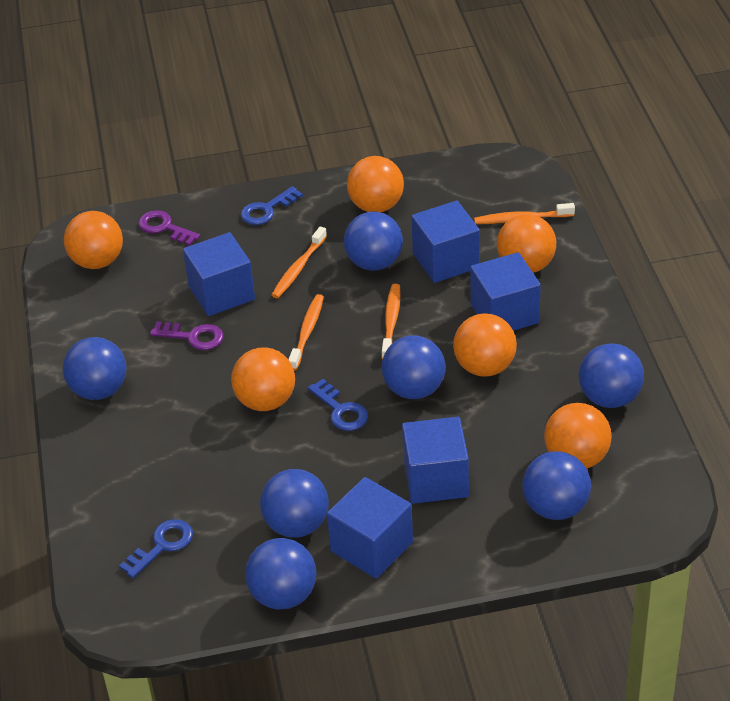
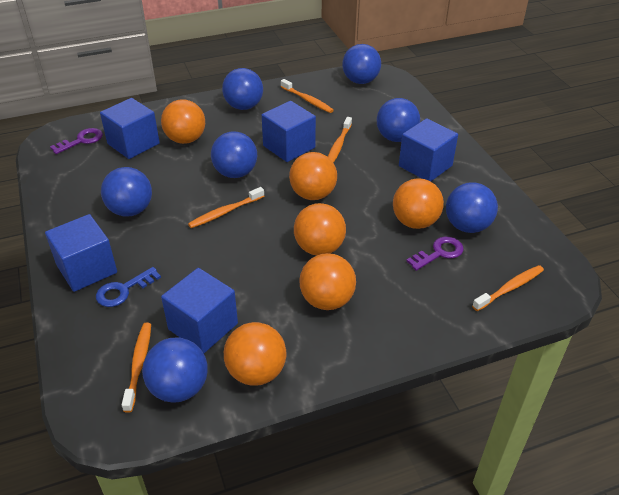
blue key: 3 -> 1
orange toothbrush: 4 -> 5

